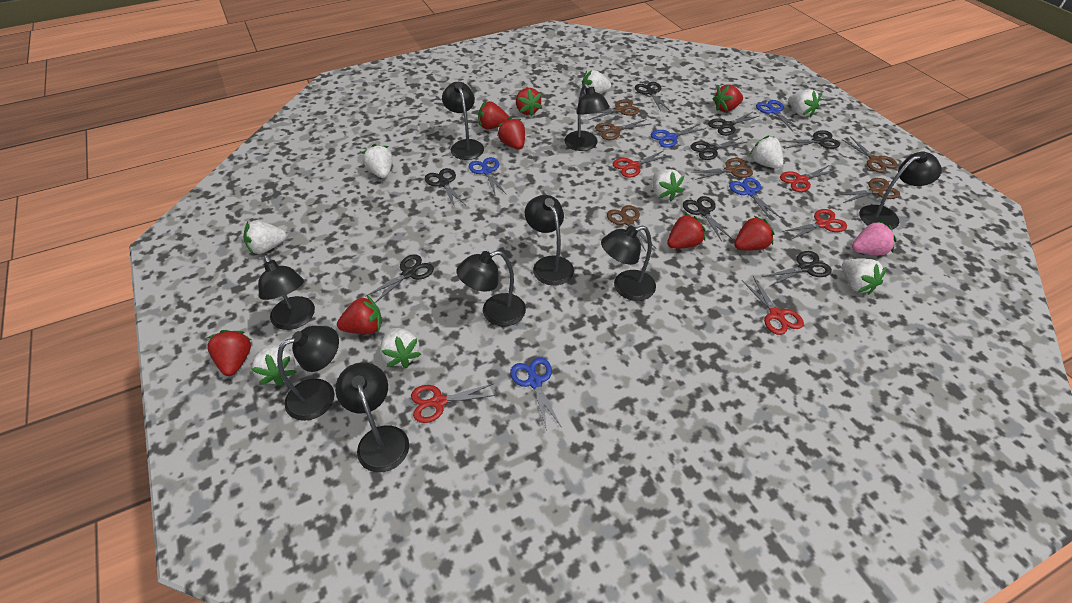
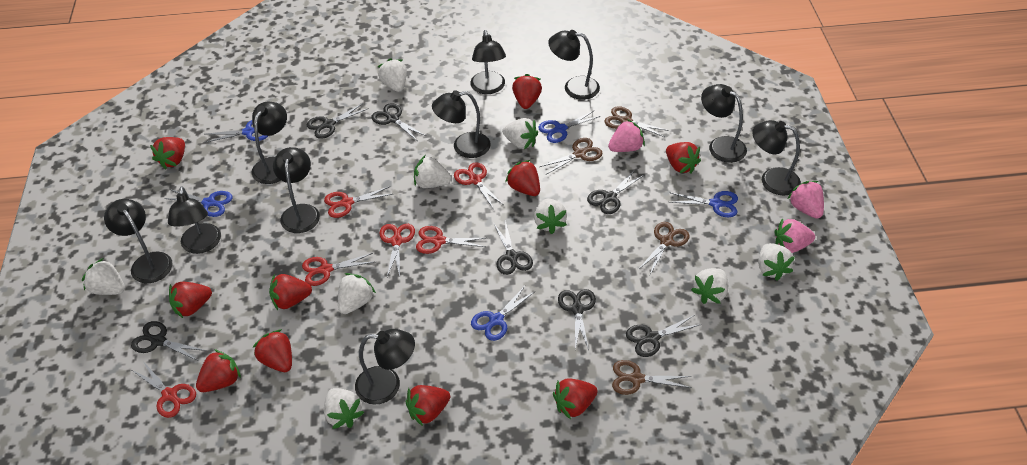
black lamp: 9 -> 10
black scissors: 8 -> 7
brown scissors: 6 -> 4
pink strawberry: 1 -> 3
red scissors: 5 -> 6
red strawberry: 8 -> 10

